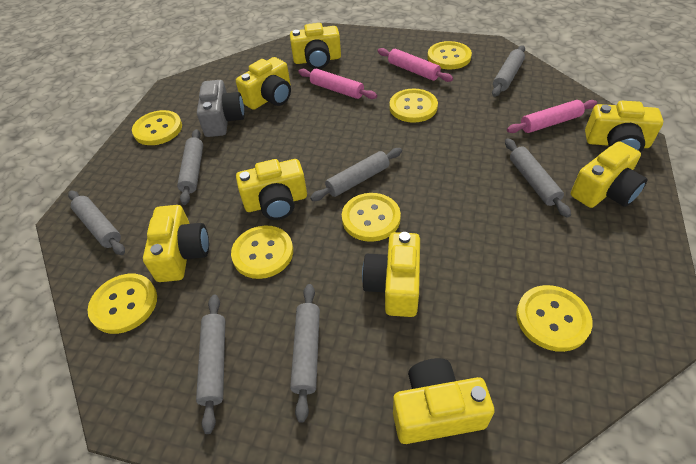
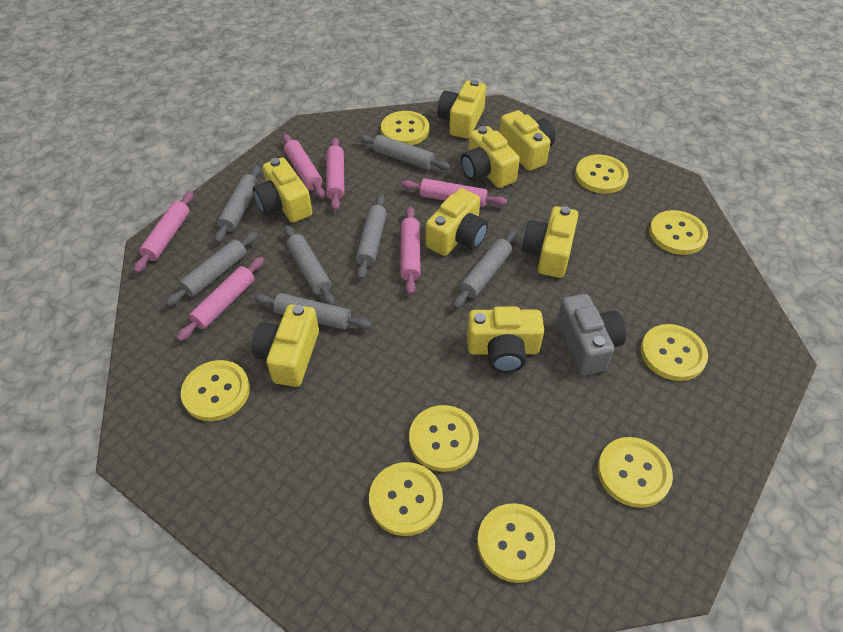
pink rolling pin: 3 -> 6
yellow button: 7 -> 9

